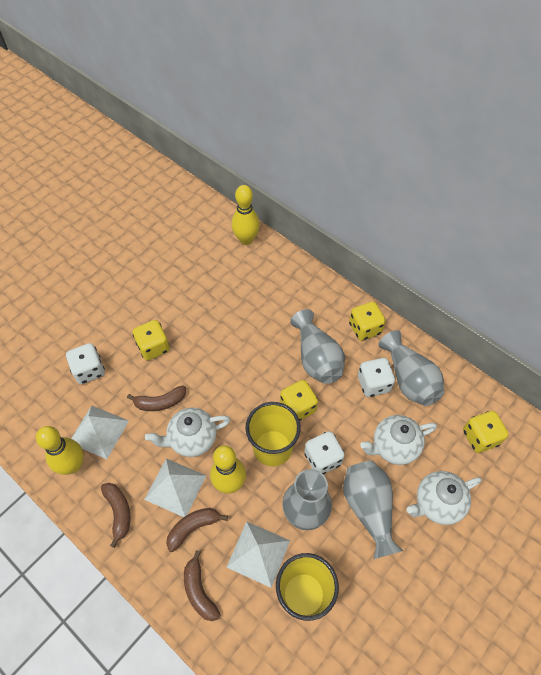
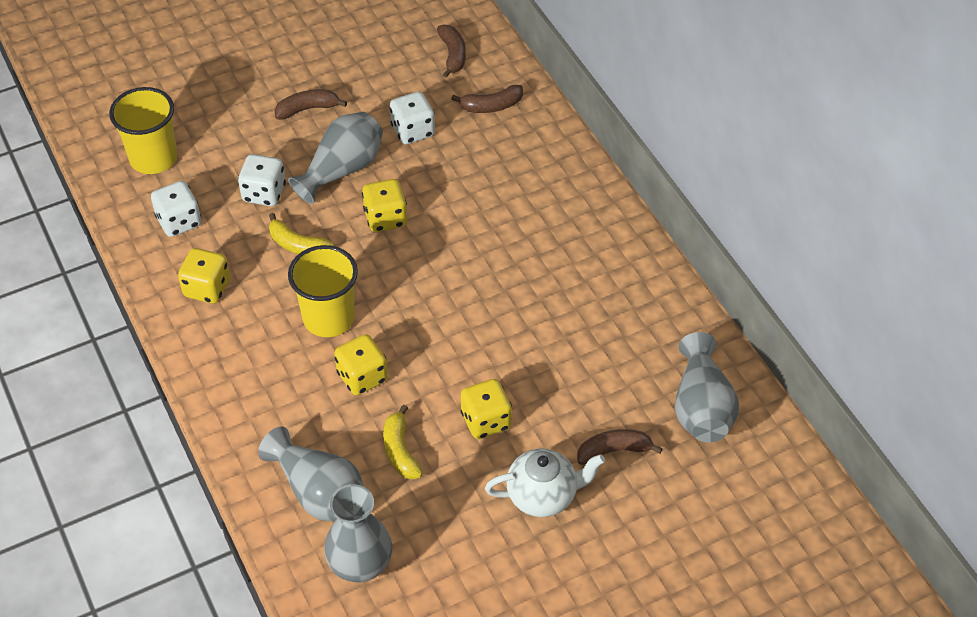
white pyramid: 3 -> 0
white teapot: 3 -> 1
yellow banana: 0 -> 2
yellow bowling pin: 3 -> 0

